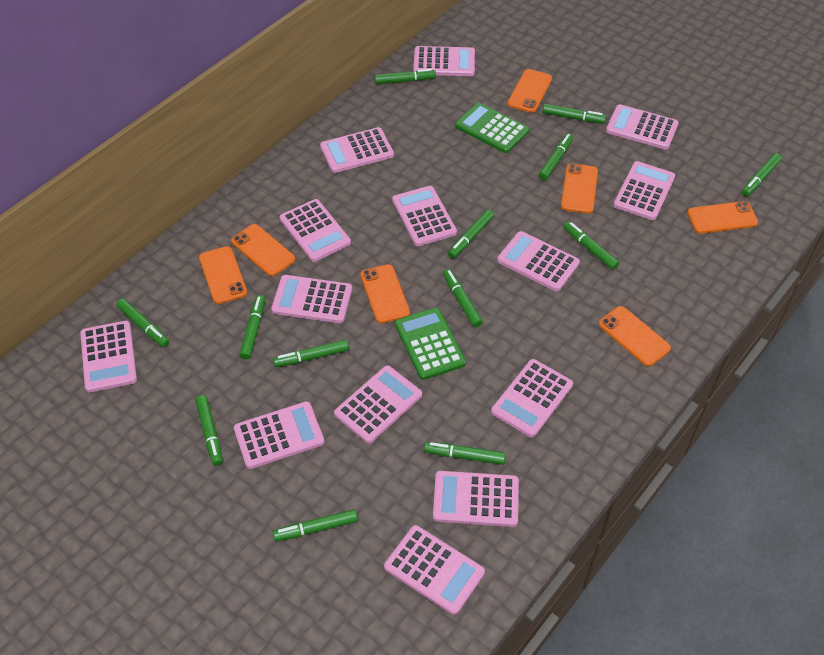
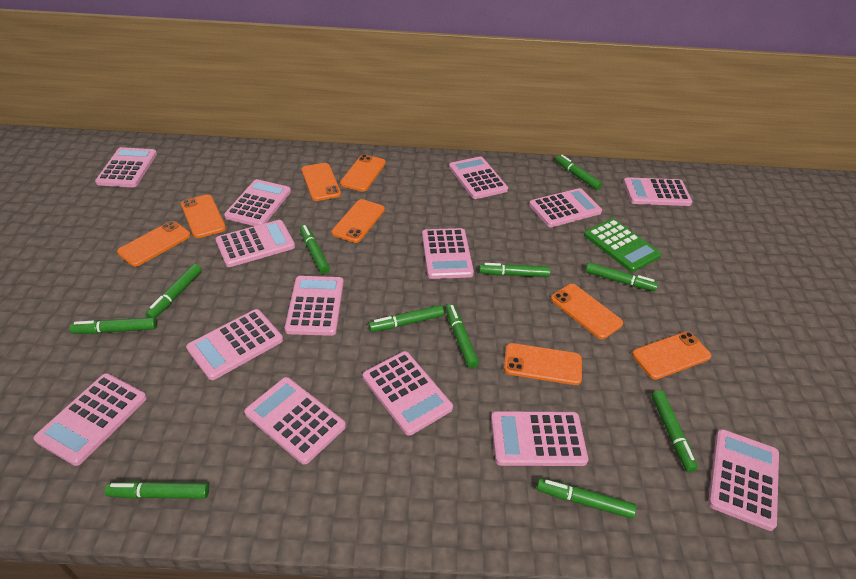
green calculator: 2 -> 1
green marker: 13 -> 11
orange phone: 7 -> 8

